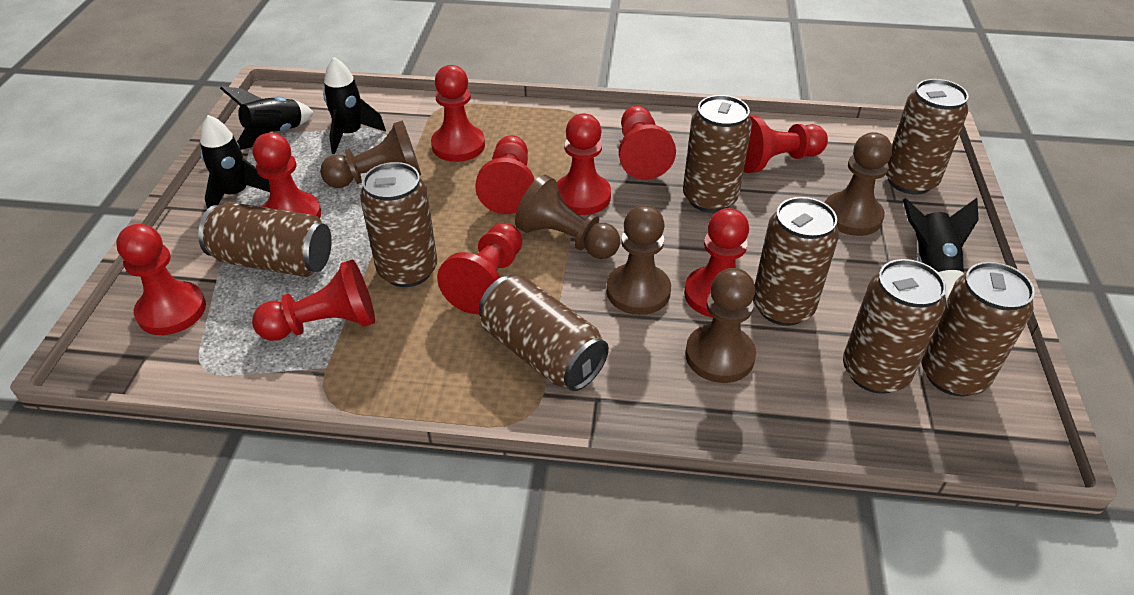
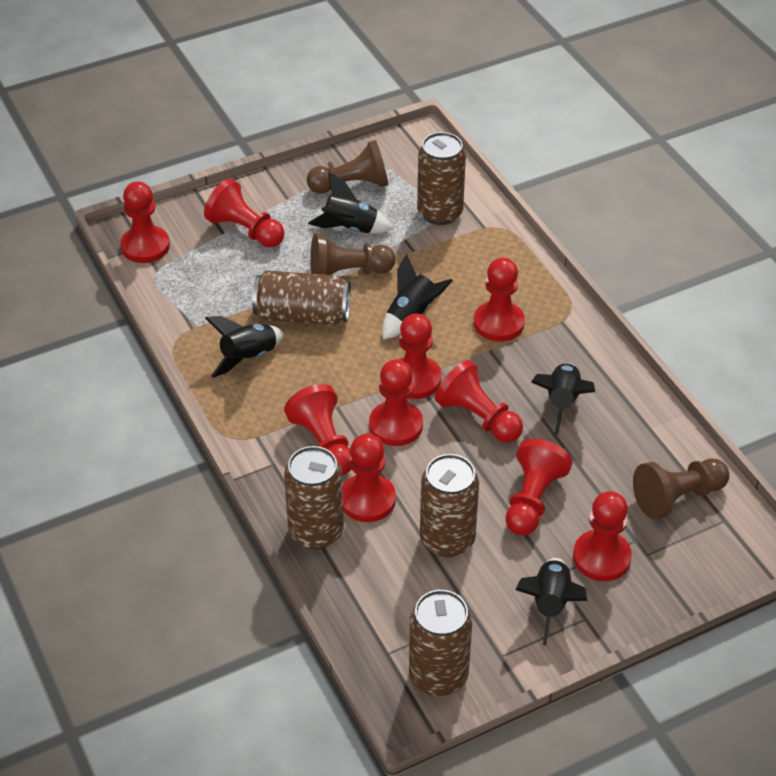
black rocket: 4 -> 5
brown can: 8 -> 5
brown pawn: 5 -> 3

